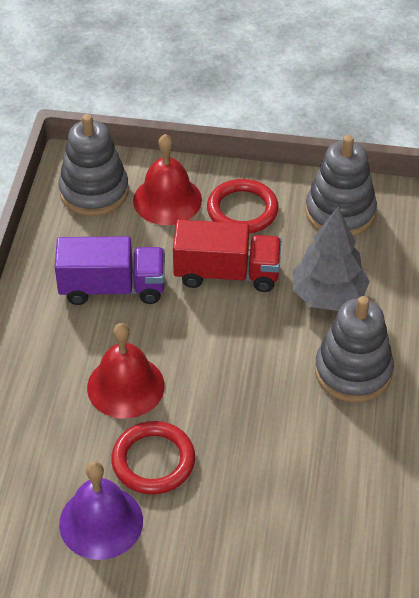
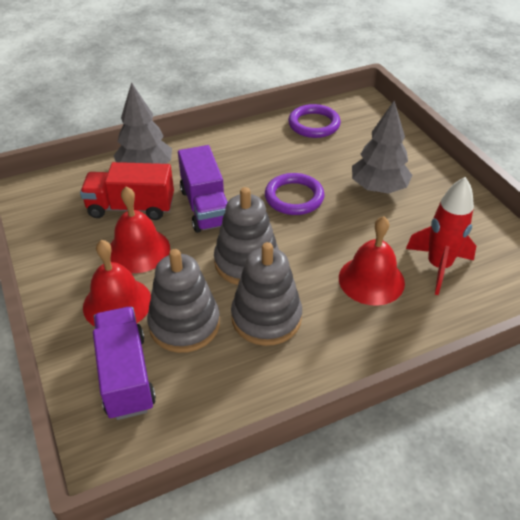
grey tree: 1 -> 2
purple bell: 1 -> 0
purple ring: 0 -> 2
purple truck: 1 -> 2
red bell: 2 -> 3
red ring: 2 -> 0
red rocket: 0 -> 1

